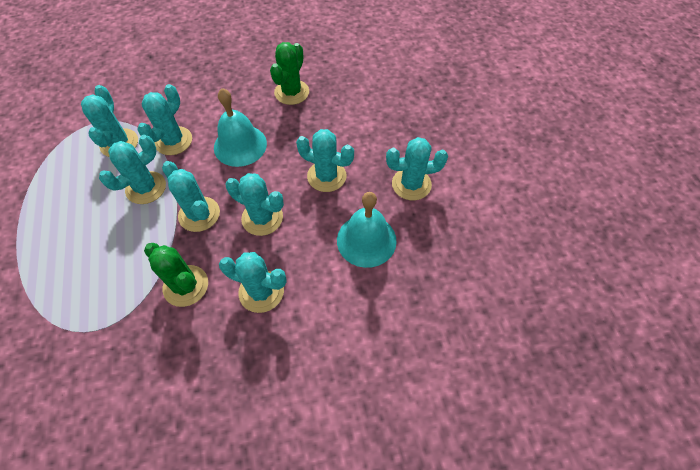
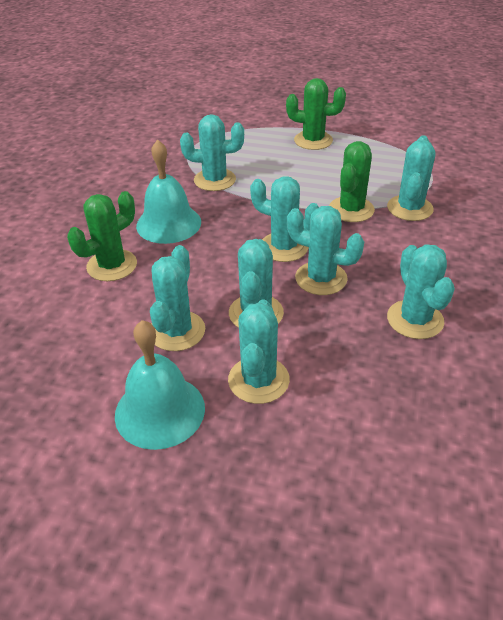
green cactus: 2 -> 3

